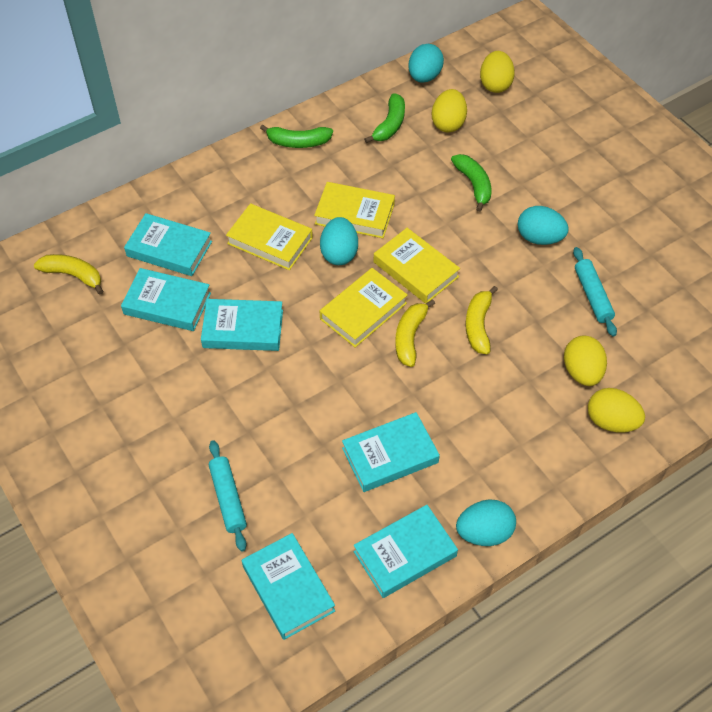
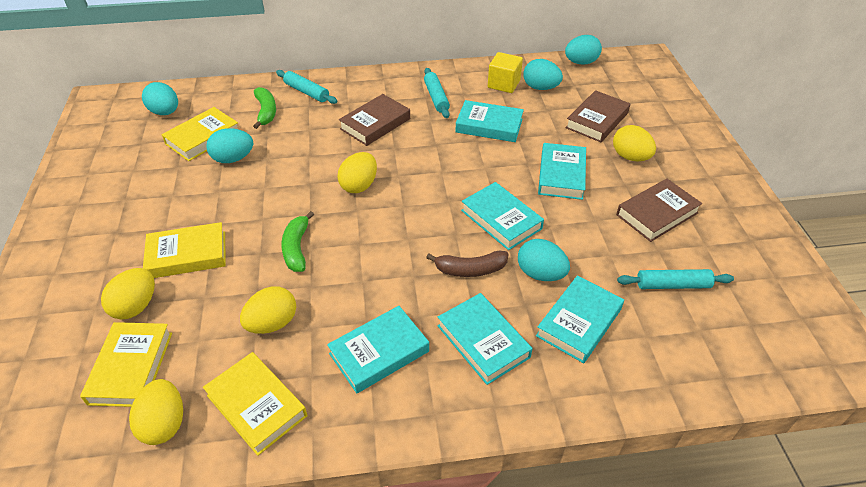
brown banana: 0 -> 1
brown book: 0 -> 3
green banana: 3 -> 2
turquoise egg: 4 -> 5
turquoise rolling pin: 2 -> 3
yellow banana: 3 -> 0
yellow cube: 0 -> 1
yellow egg: 4 -> 5

